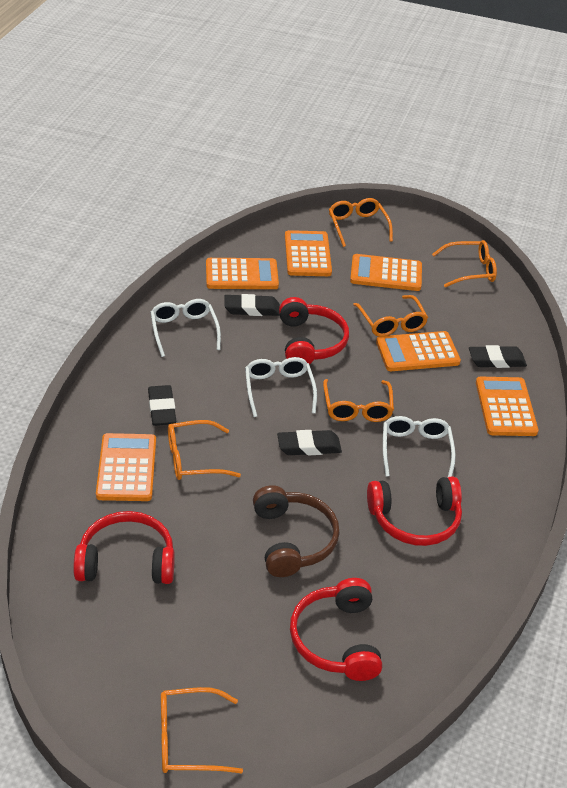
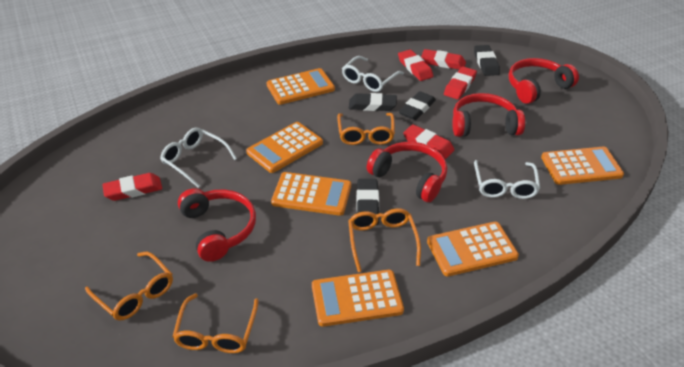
brown headphones: 1 -> 0
orange glasses: 6 -> 4
red eraser: 0 -> 5

